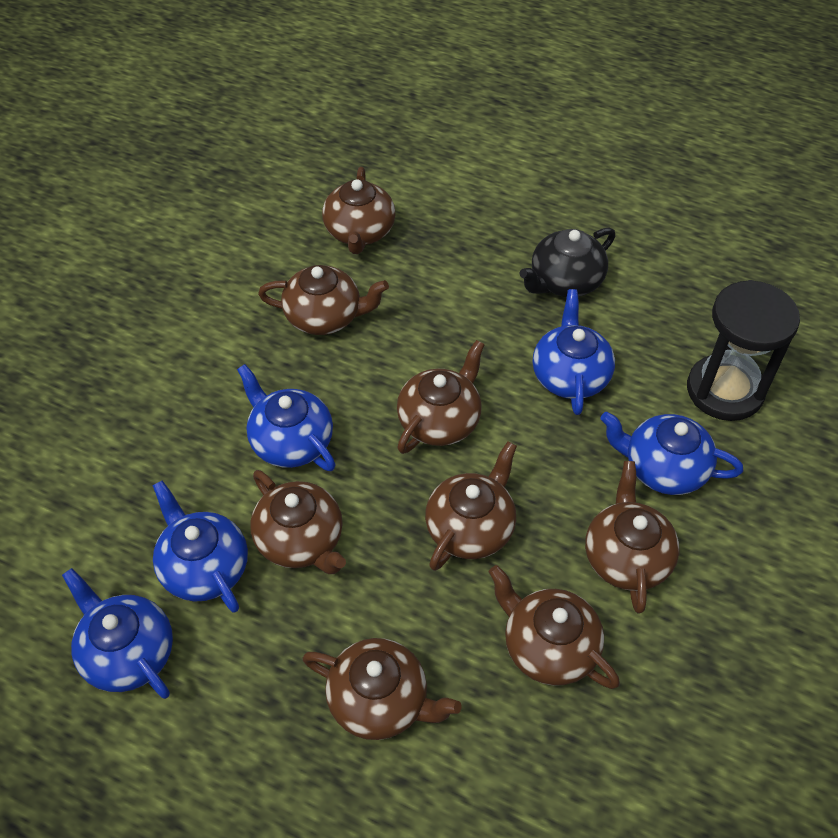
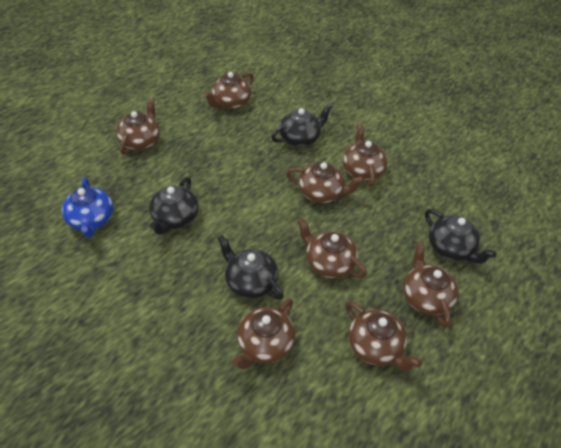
black hourglass: 1 -> 0
black teapot: 1 -> 4
blue teapot: 5 -> 1

